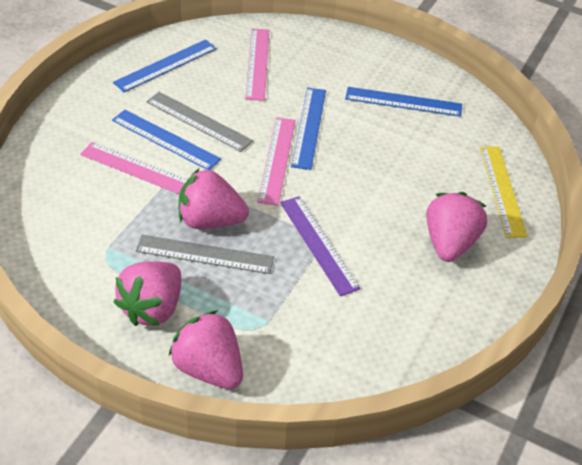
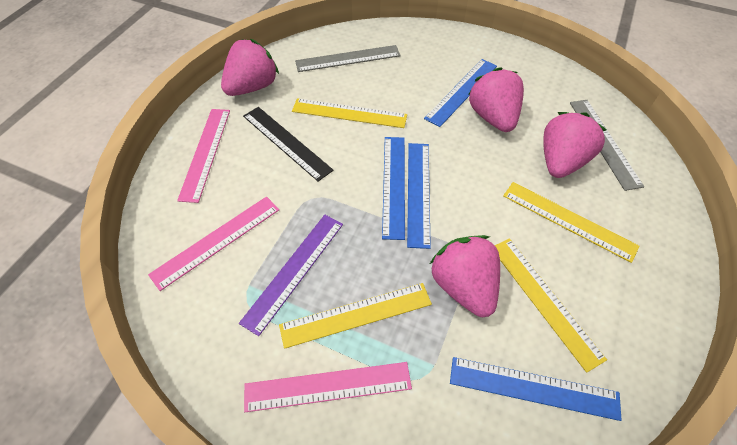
black ruler: 0 -> 1
yellow ruler: 1 -> 4

